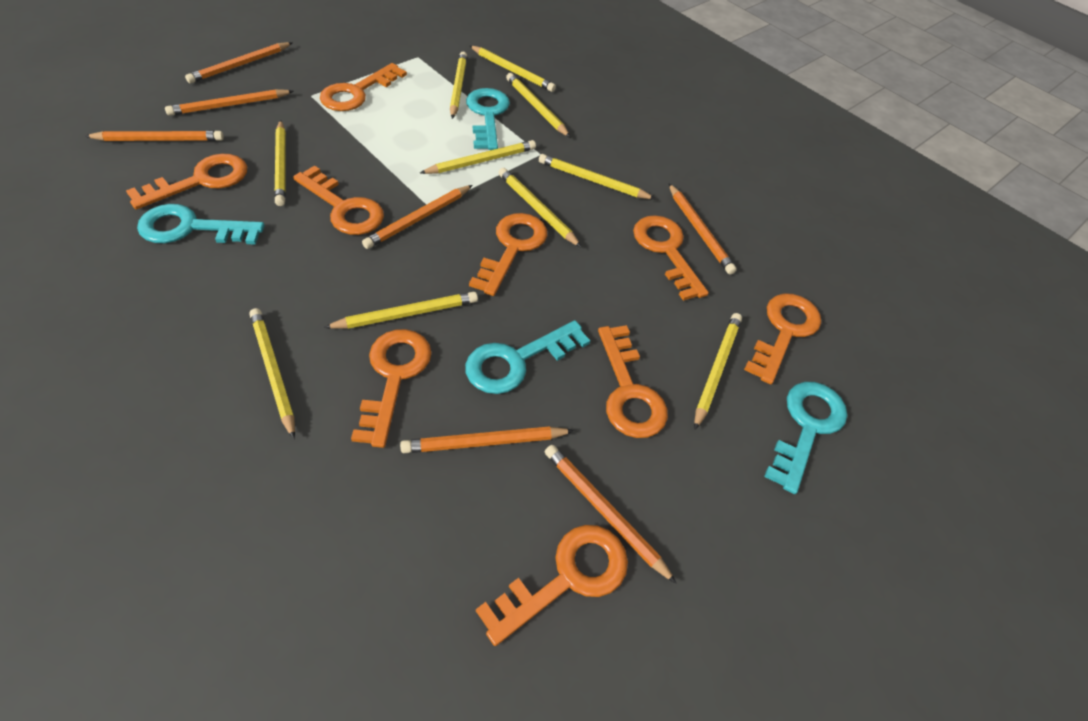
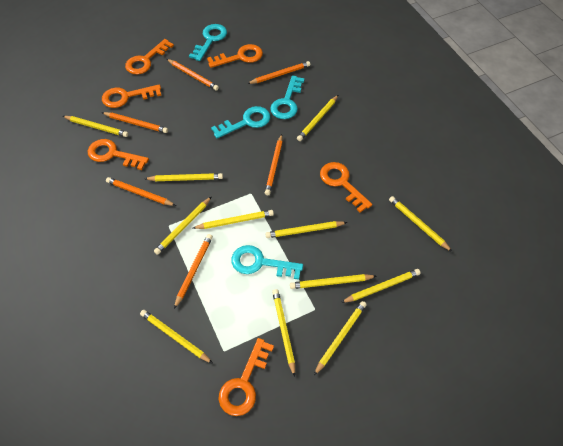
orange key: 9 -> 6
orange pencil: 7 -> 6
yellow pencil: 10 -> 12

